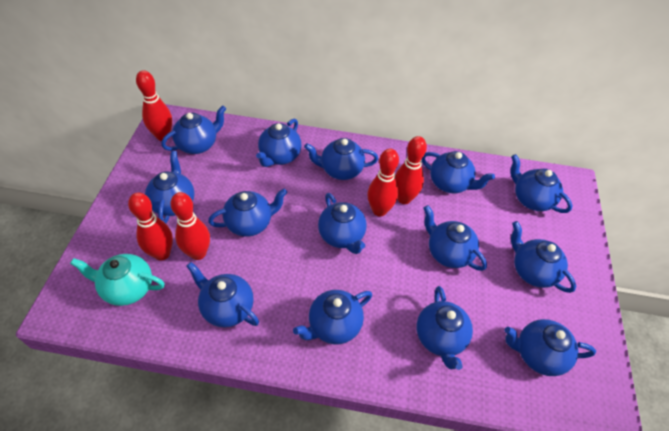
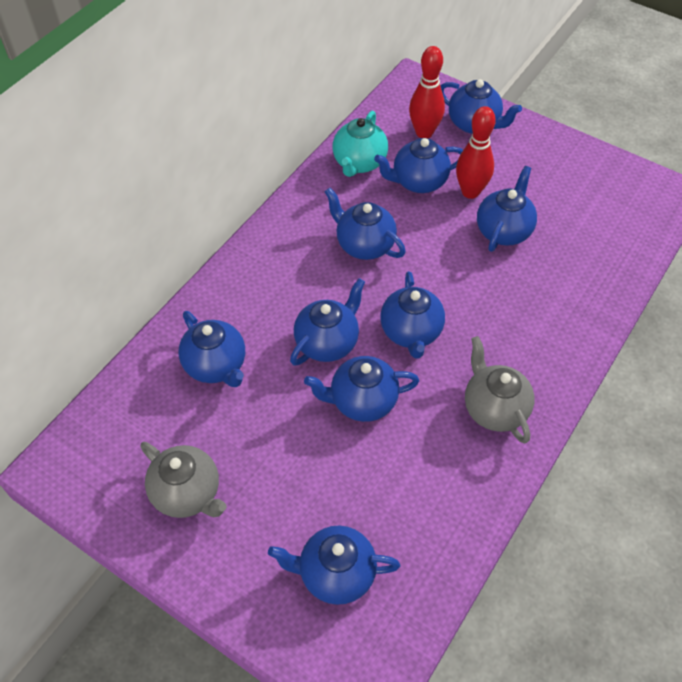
blue teapot: 14 -> 9
grey teapot: 0 -> 2
red bowling pin: 5 -> 2

